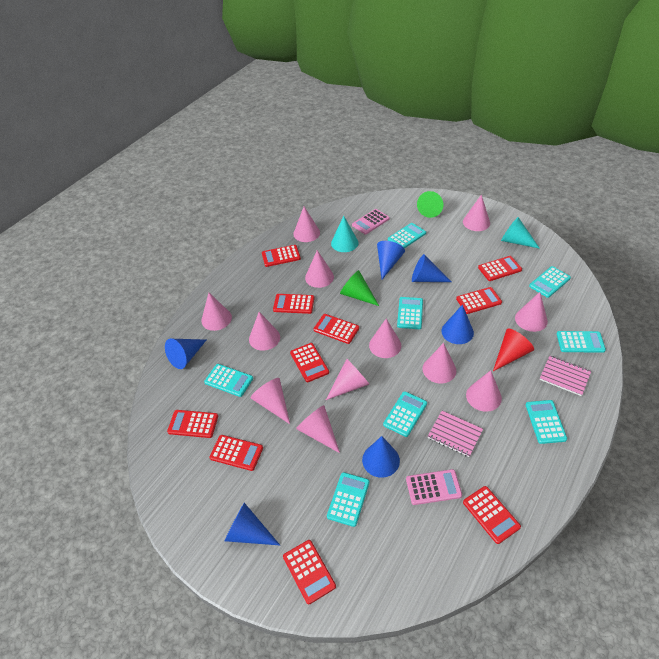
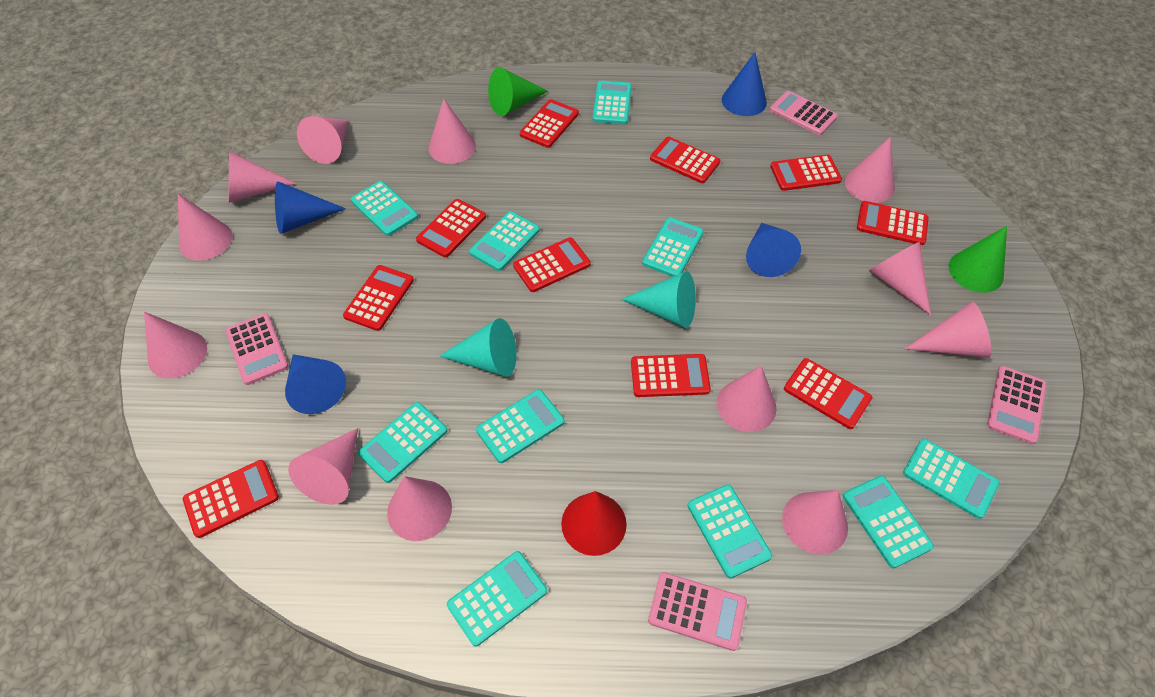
blue cone: 6 -> 4
pink calculator: 2 -> 4
pink notebook: 2 -> 0
turquoise calculator: 8 -> 10

